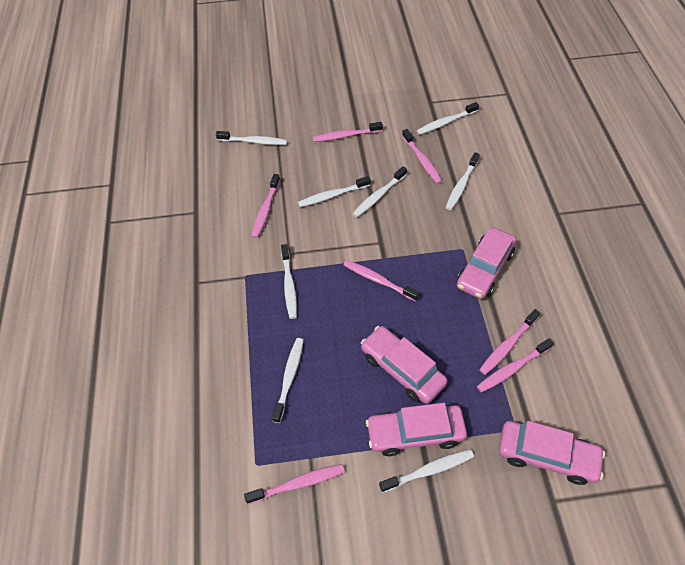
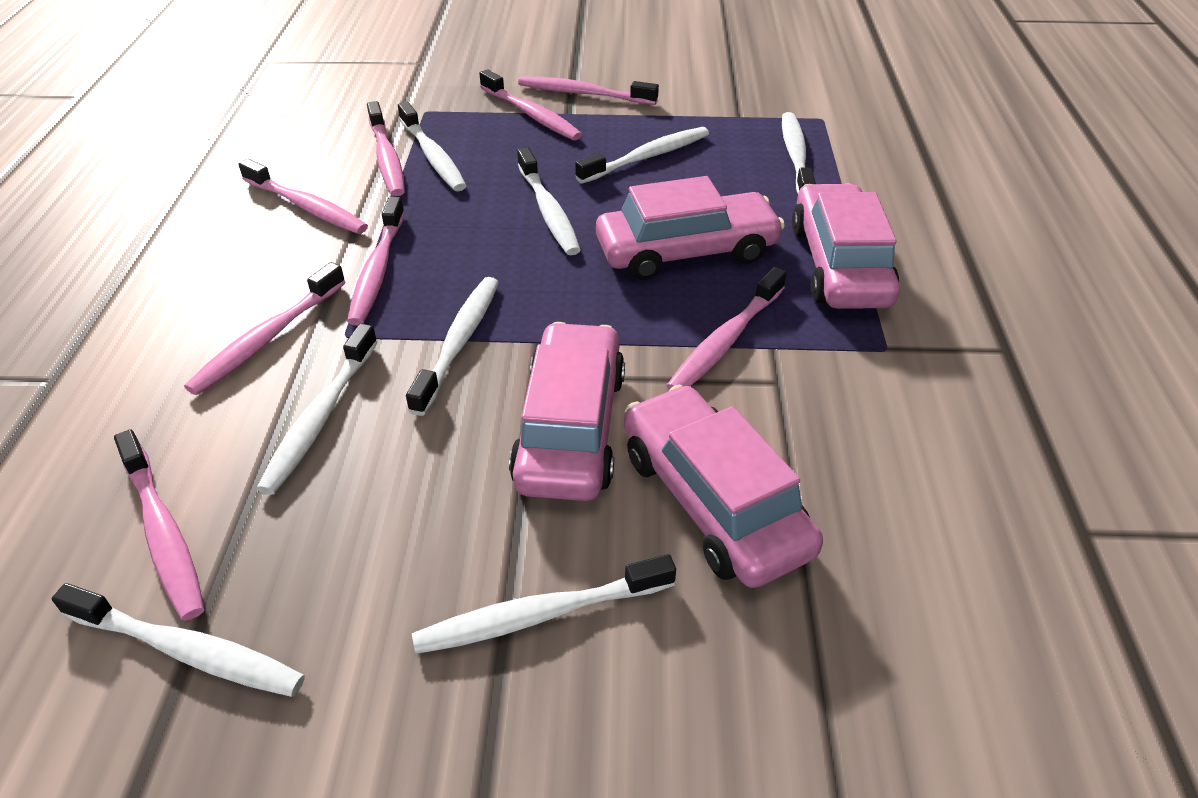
pink toothbrush: 7 -> 8

